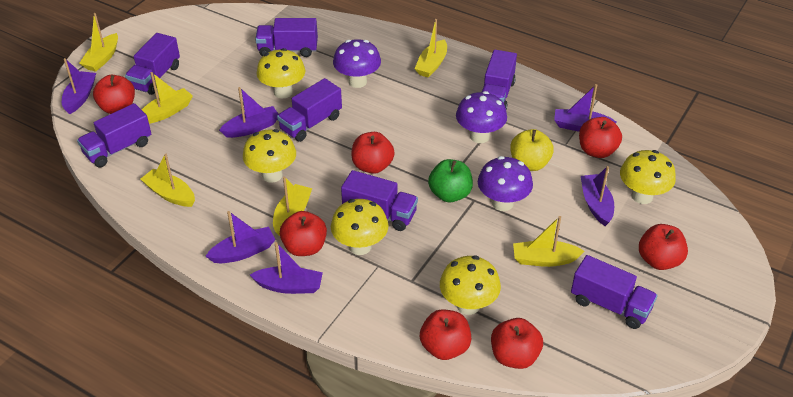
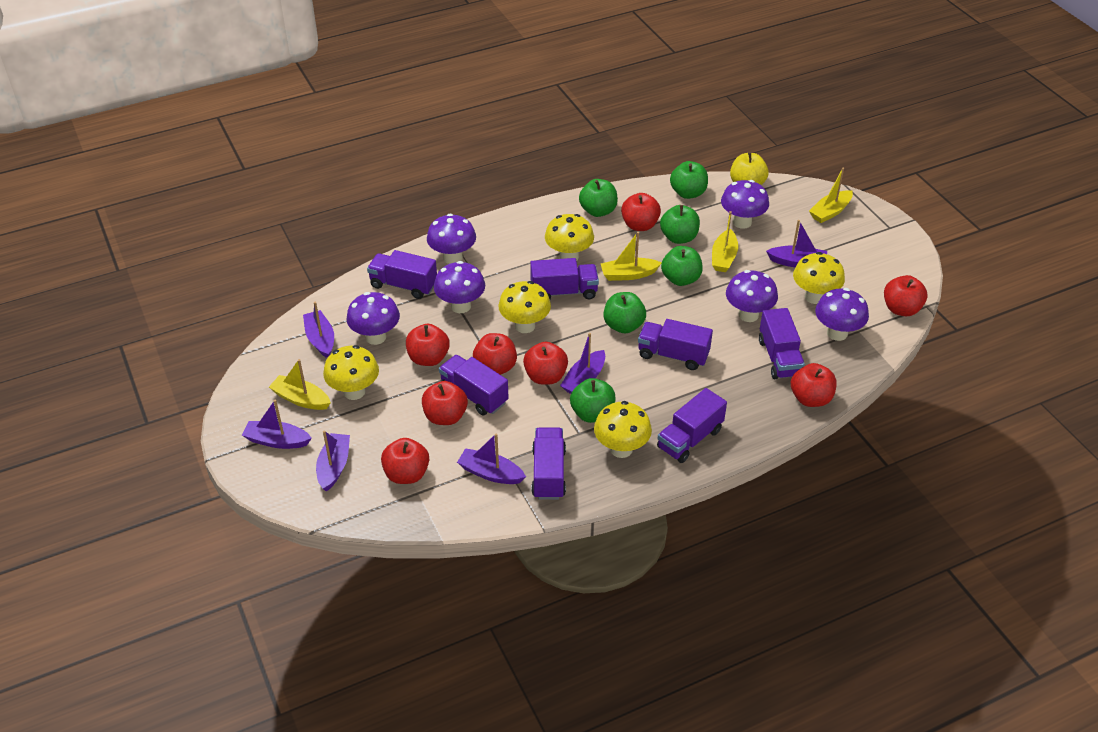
green apple: 1 -> 6
purple mushroom: 3 -> 6
red apple: 7 -> 8
yellow boat: 6 -> 4

